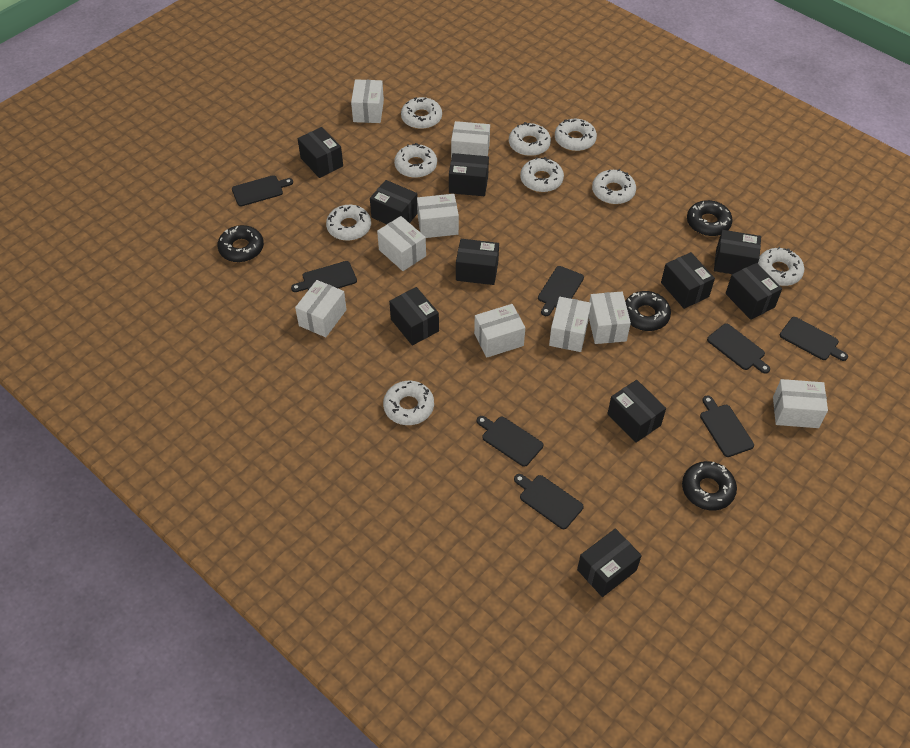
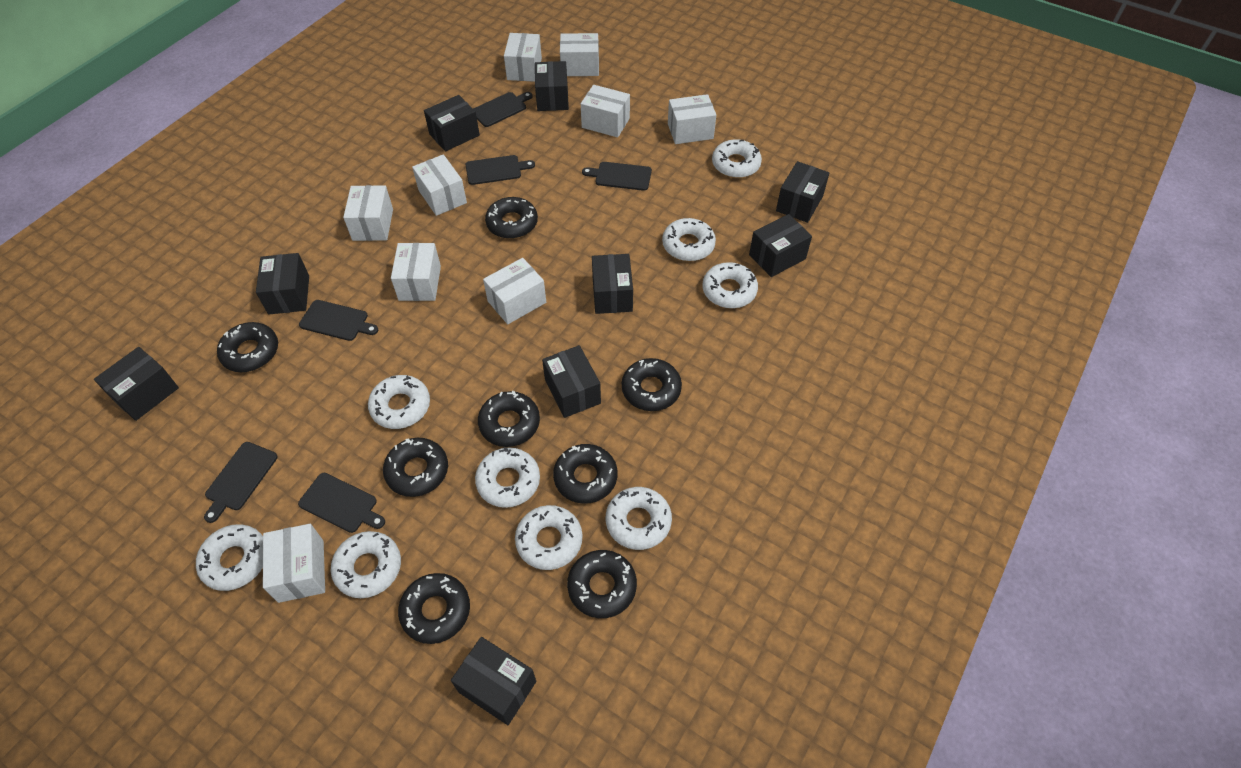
black box: 10 -> 9
black cutting board: 8 -> 6
black donut: 4 -> 8

